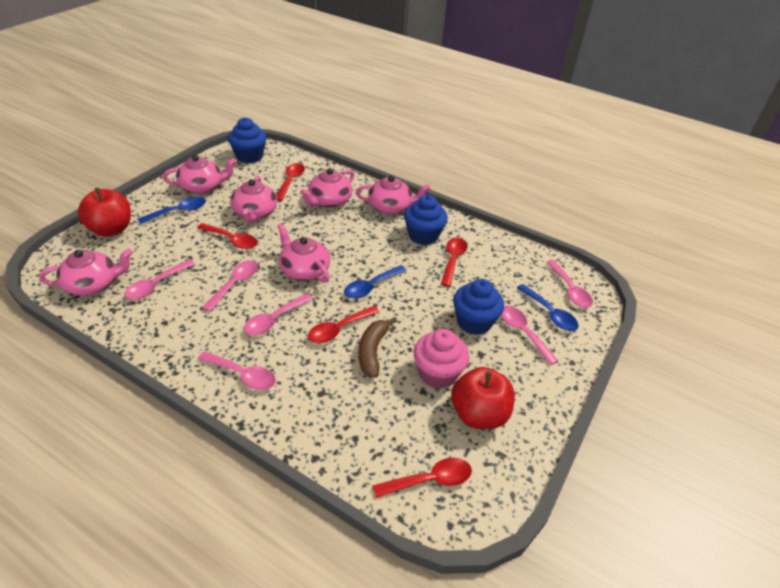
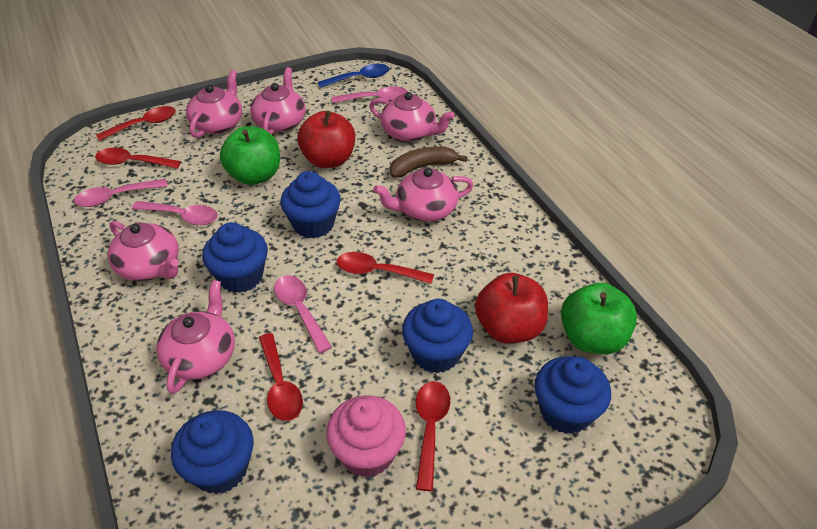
blue cupcake: 3 -> 5
blue spoon: 3 -> 1
green apple: 0 -> 2
pink spoon: 6 -> 4

